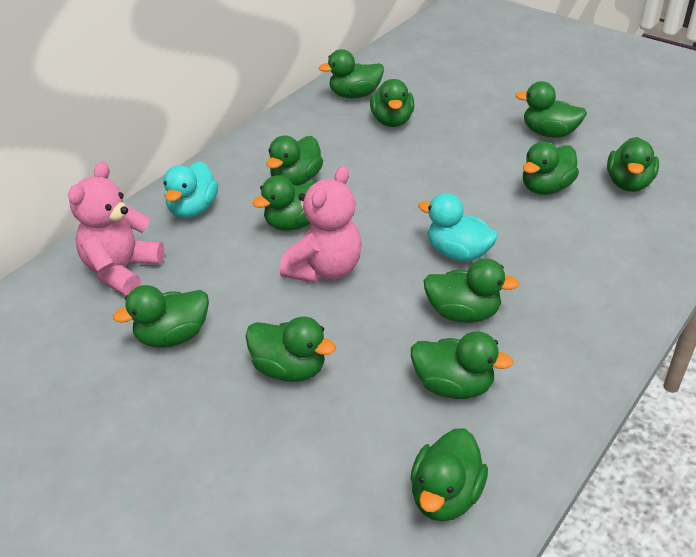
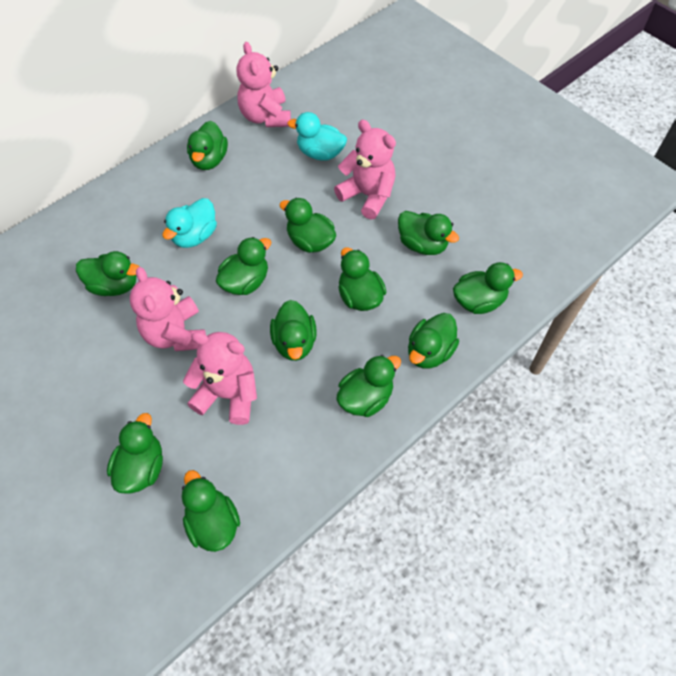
pink teddy bear: 2 -> 4

